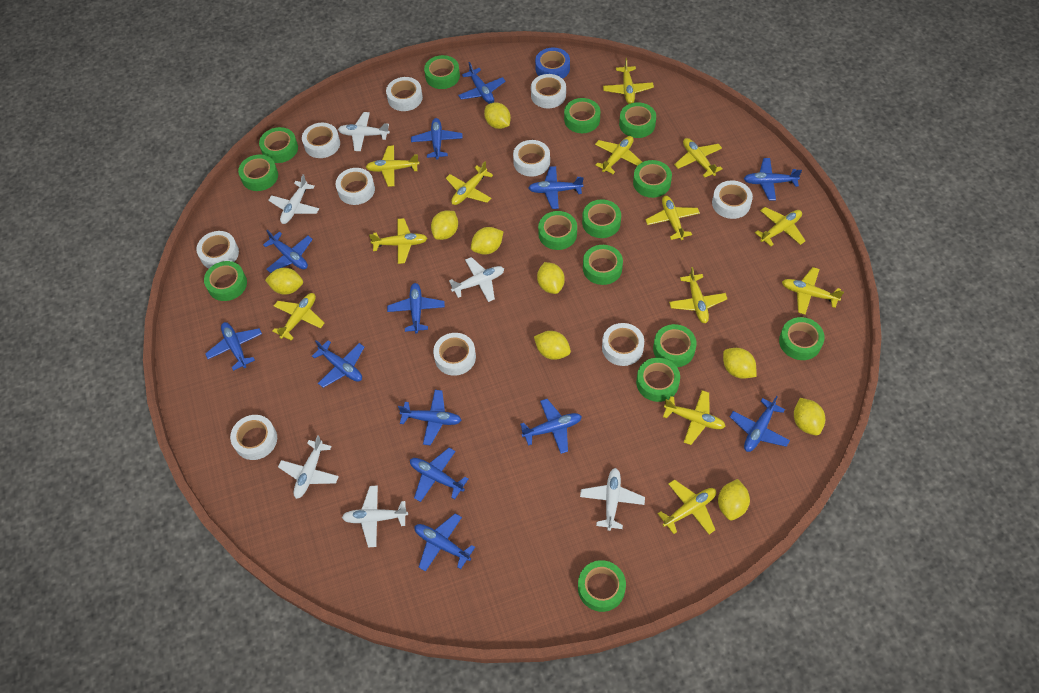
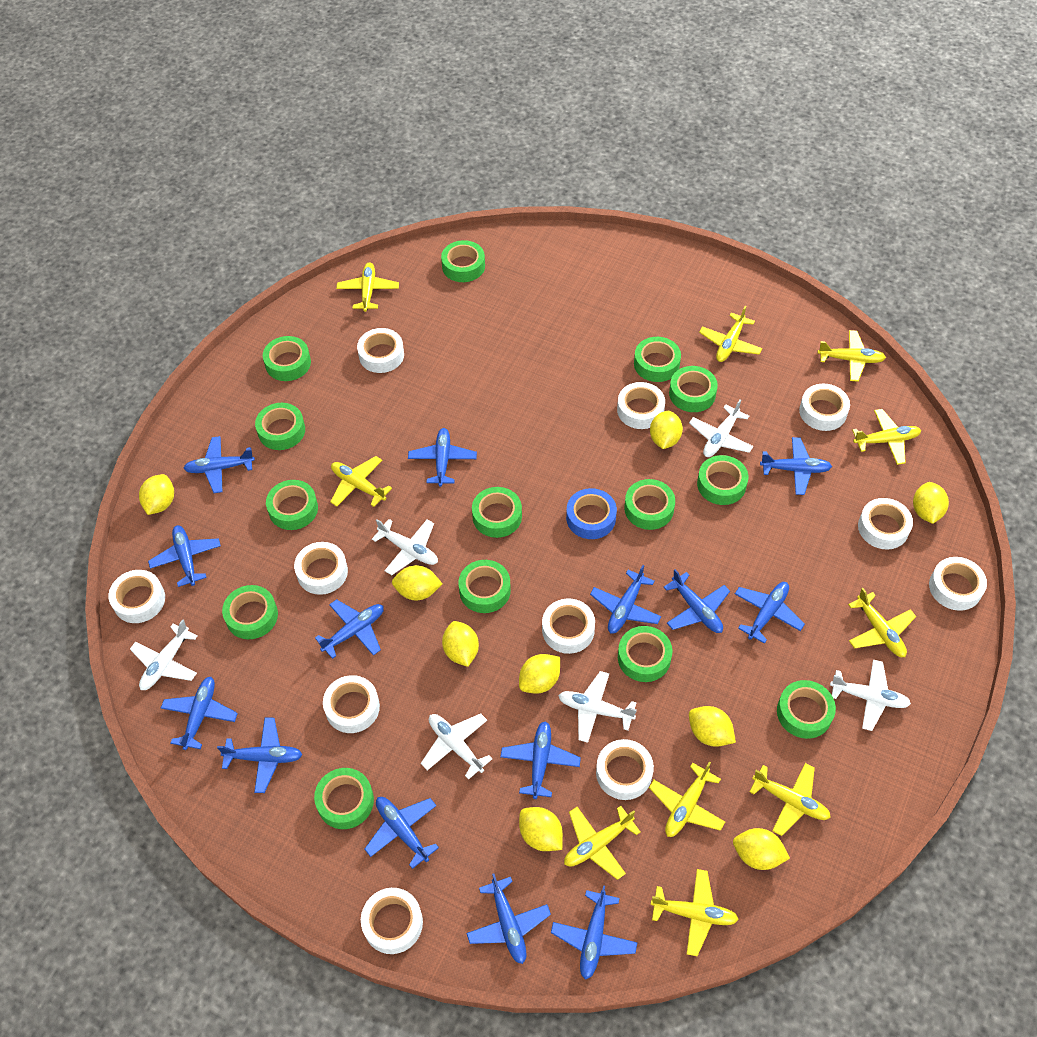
blue plane: 13 -> 14
white tape: 10 -> 11
yellow plane: 13 -> 10

